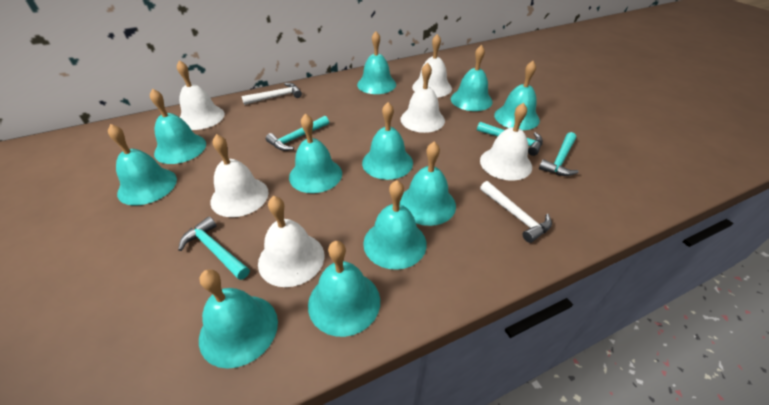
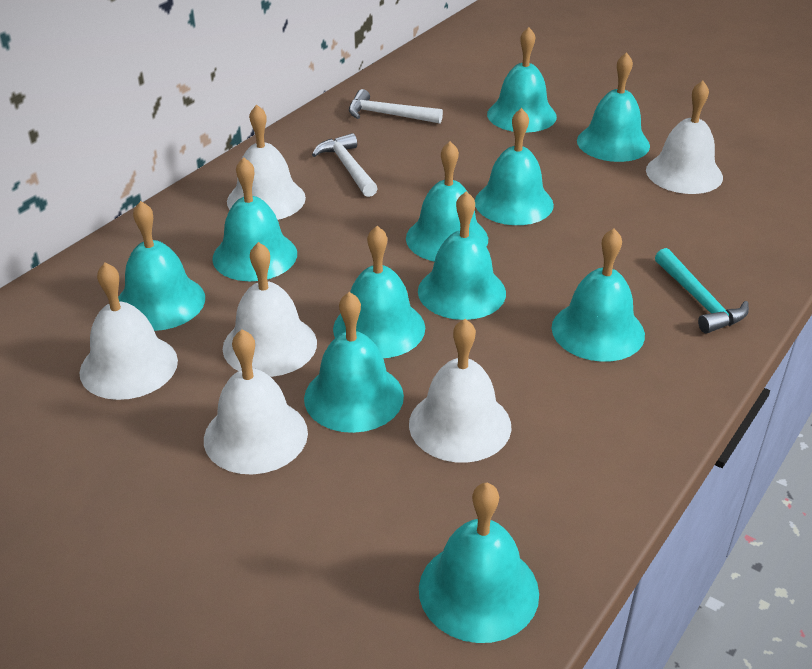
turquoise hammer: 4 -> 1

